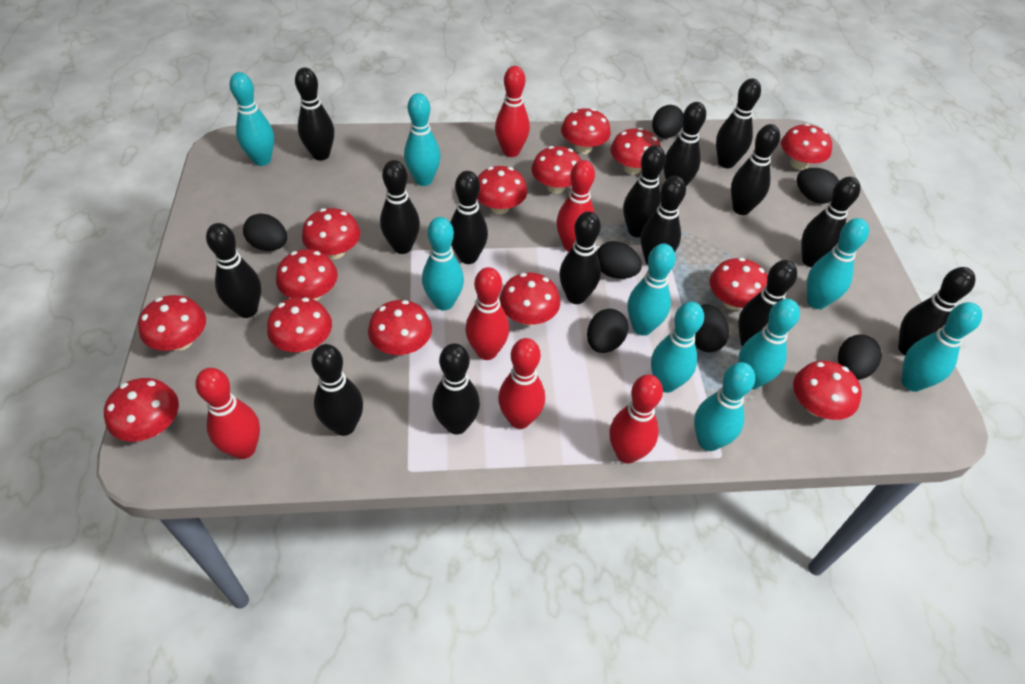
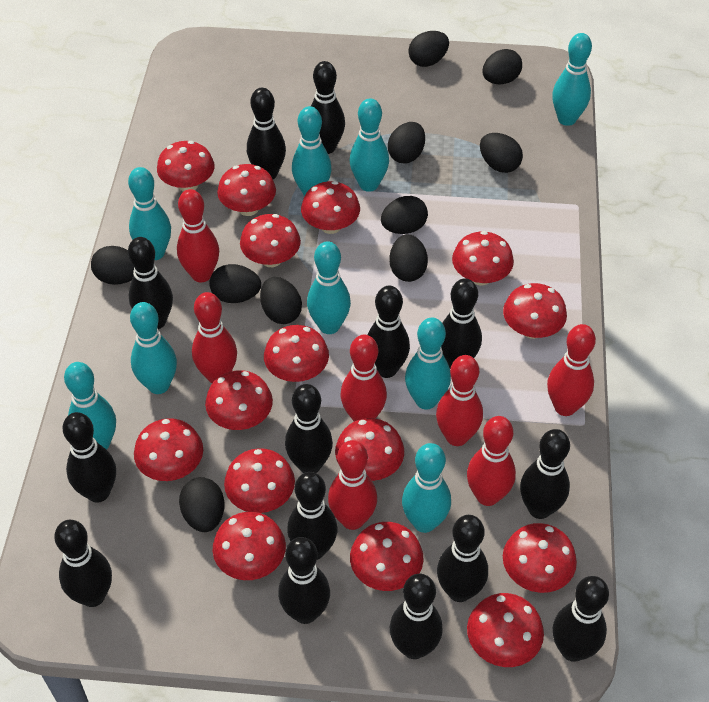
black bowling pin: 15 -> 14
black egg: 7 -> 10
red bowling pin: 6 -> 7
red mushroom: 14 -> 15

